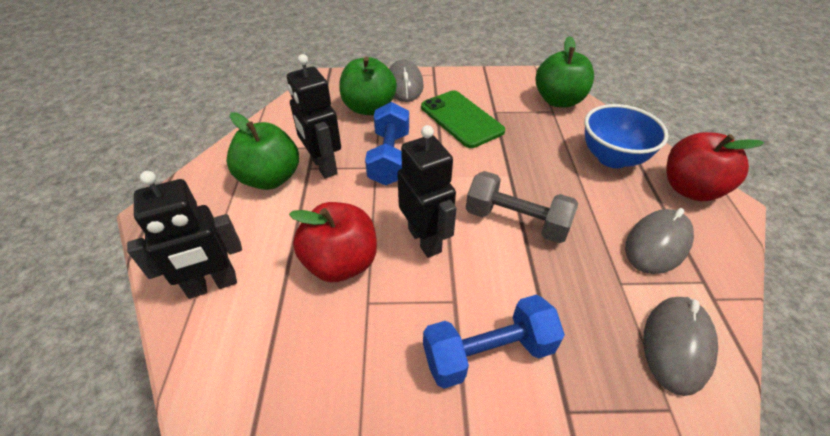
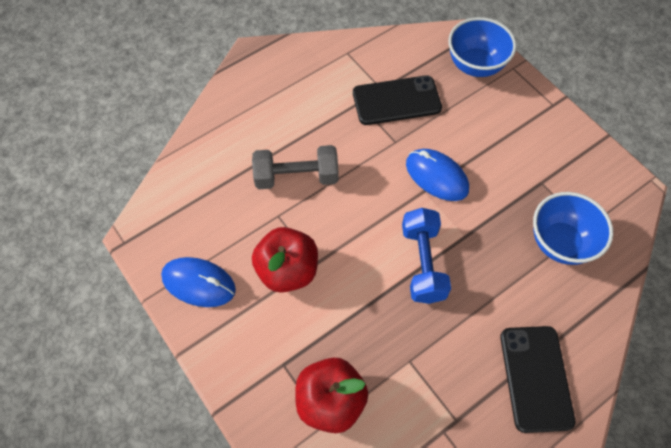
black phone: 0 -> 2
black robot: 3 -> 0
blue bowl: 1 -> 2
blue dumbbell: 2 -> 1
blue mouse: 0 -> 2
green apple: 3 -> 0
green phone: 1 -> 0
grey mouse: 3 -> 0

